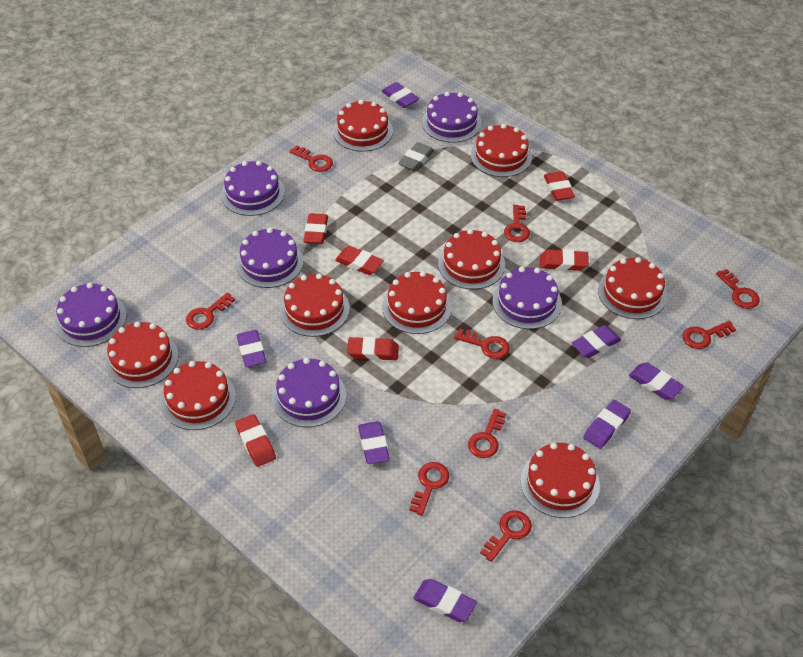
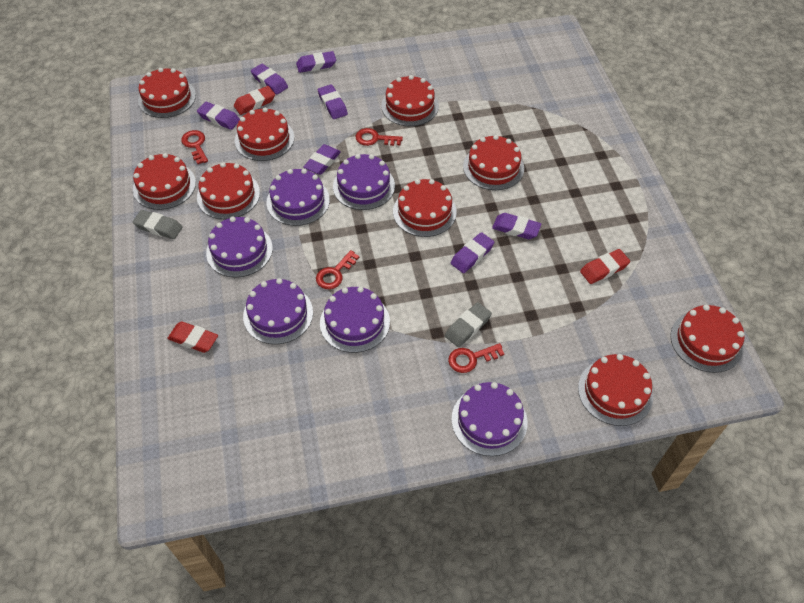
grey eraser: 1 -> 2
red eraser: 6 -> 3
red key: 9 -> 4

